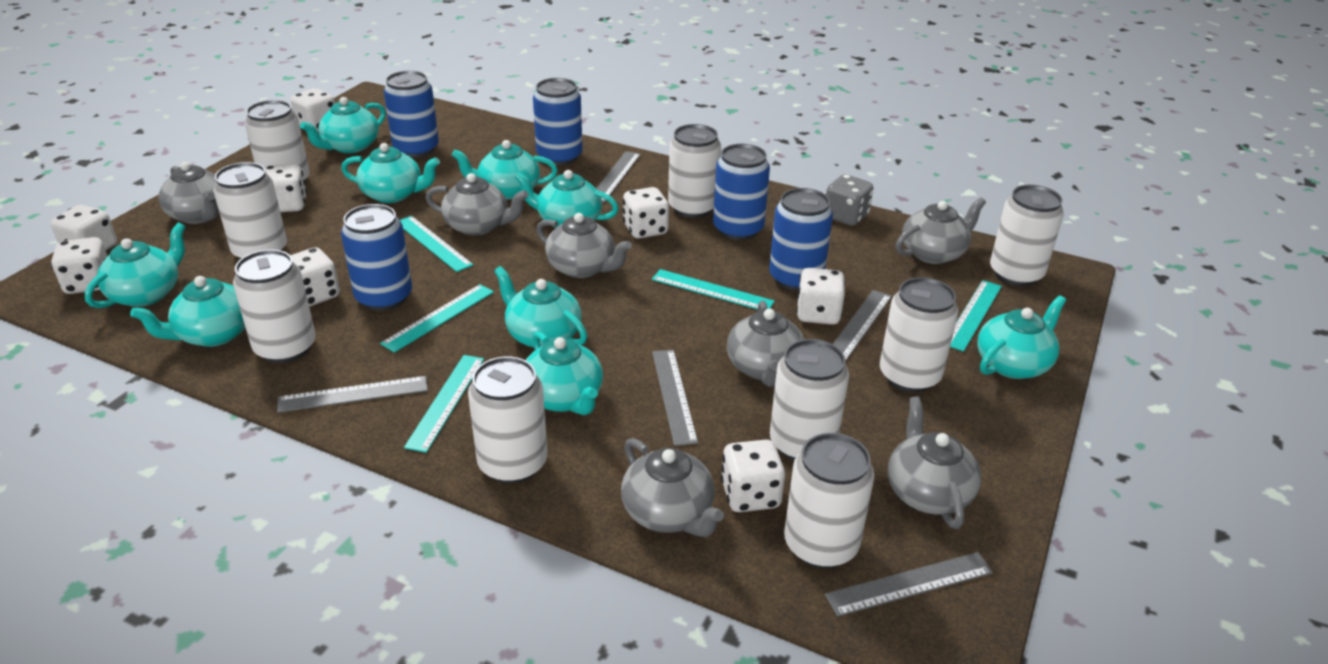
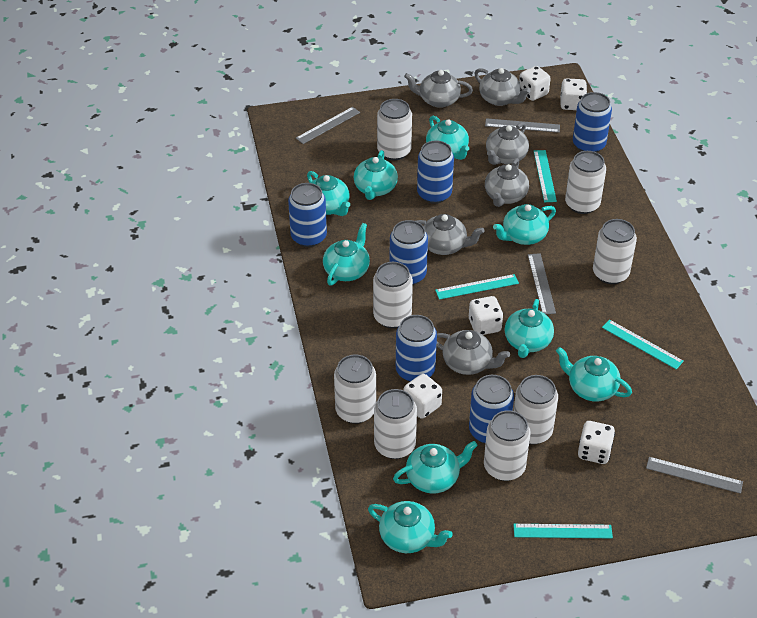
blue can: 5 -> 6
grey dice: 1 -> 0
grey ruler: 5 -> 4
grey teapot: 7 -> 6
turquoise ruler: 5 -> 4
white can: 9 -> 8
white dice: 8 -> 5

